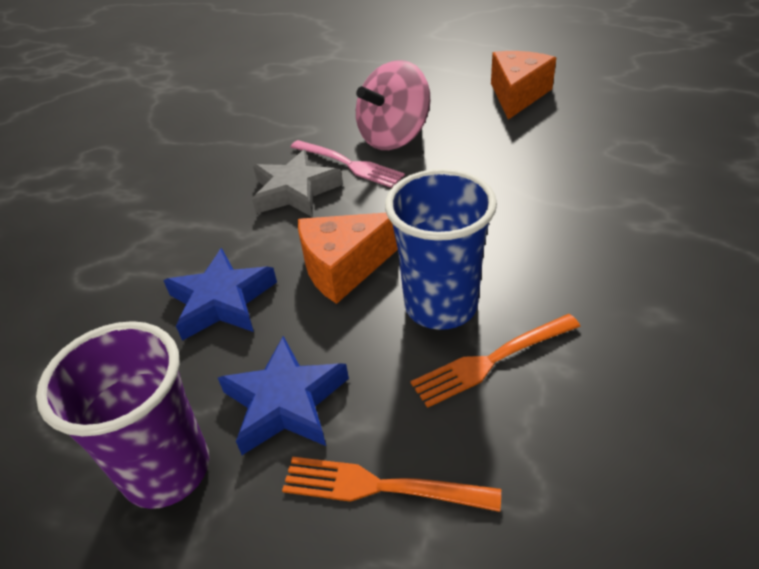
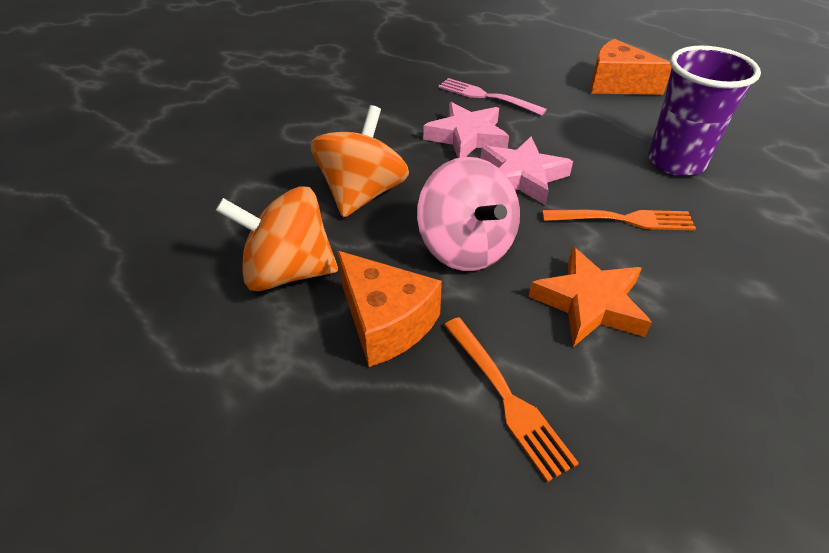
blue cup: 1 -> 0
blue star: 2 -> 0
grey star: 1 -> 0
orange spinning top: 0 -> 2
orange star: 0 -> 1
pink star: 0 -> 2

